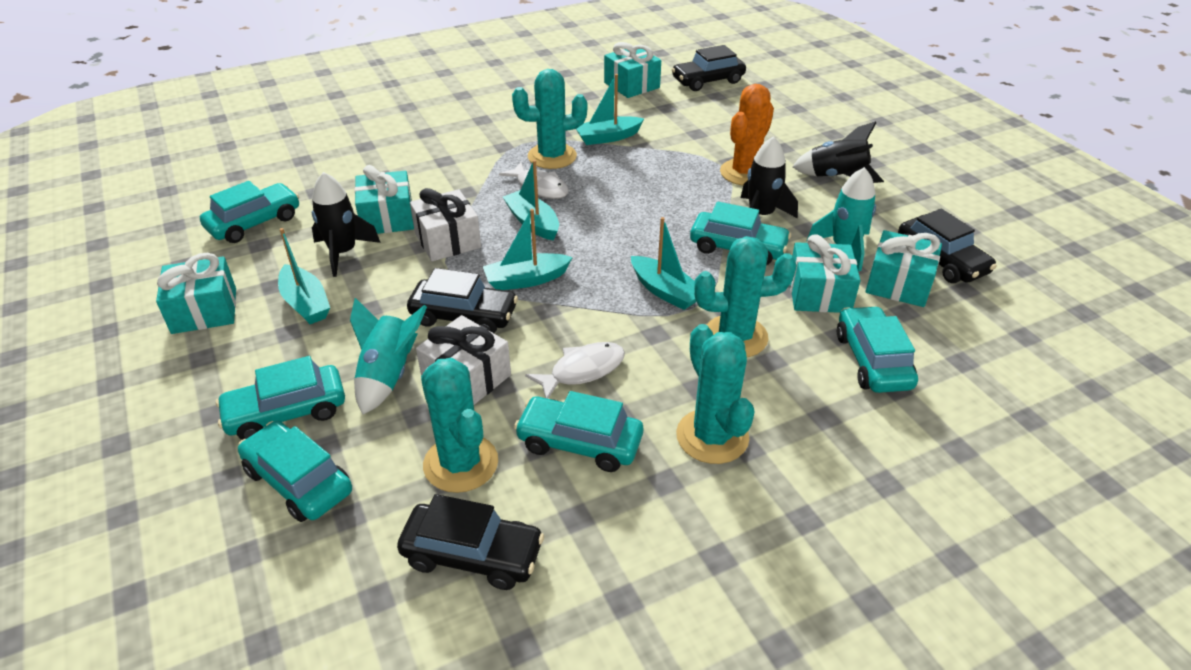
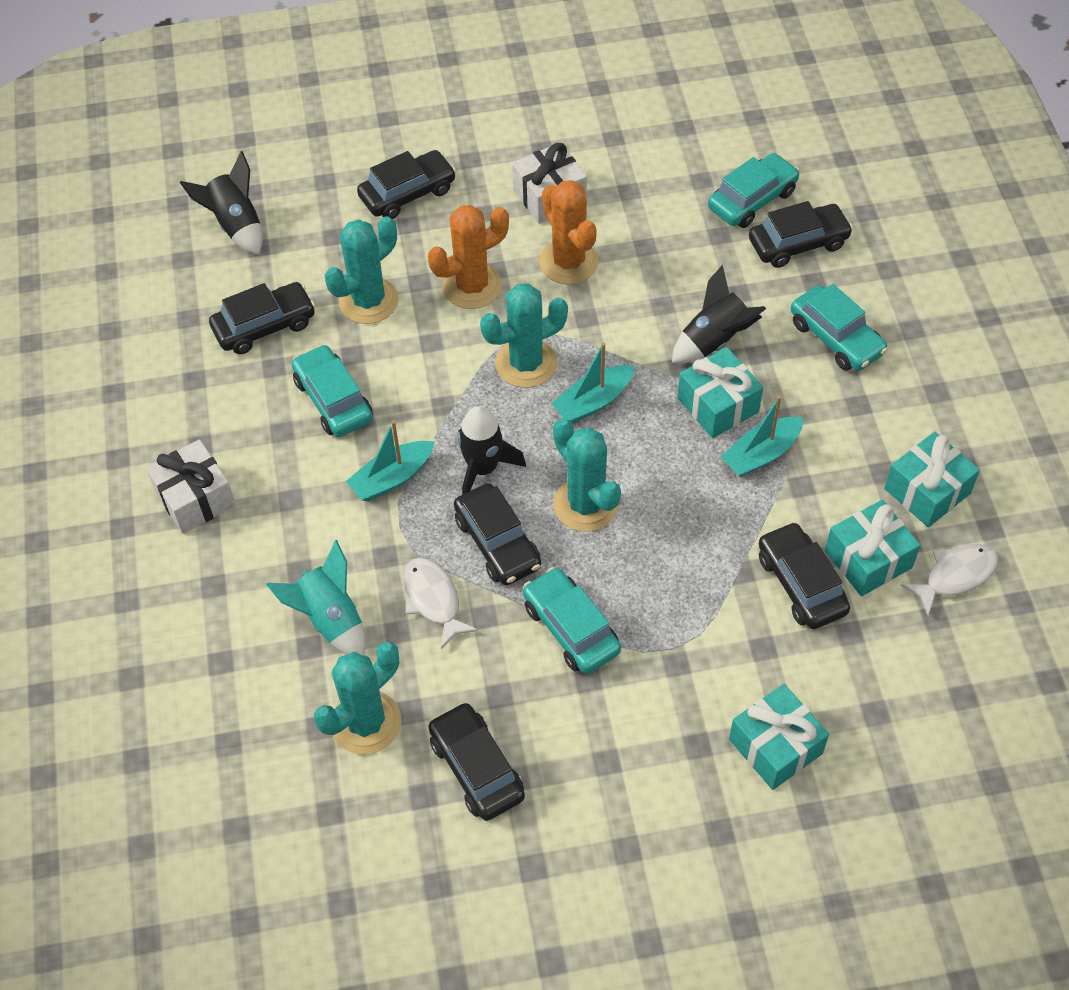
black car: 4 -> 6
orange cactus: 1 -> 2
turquoise boat: 5 -> 3
turquoise car: 6 -> 4
turquoise gift: 5 -> 4
turquoise rocket: 2 -> 1

